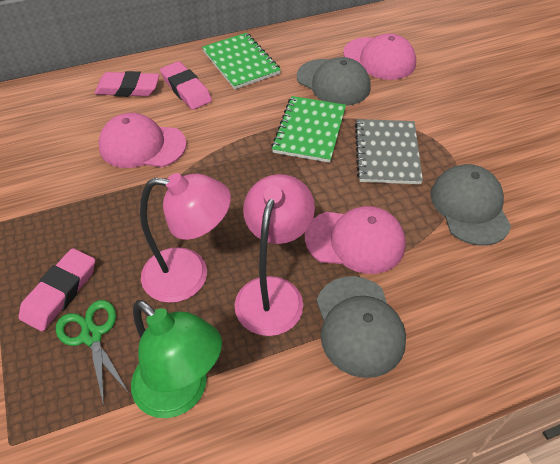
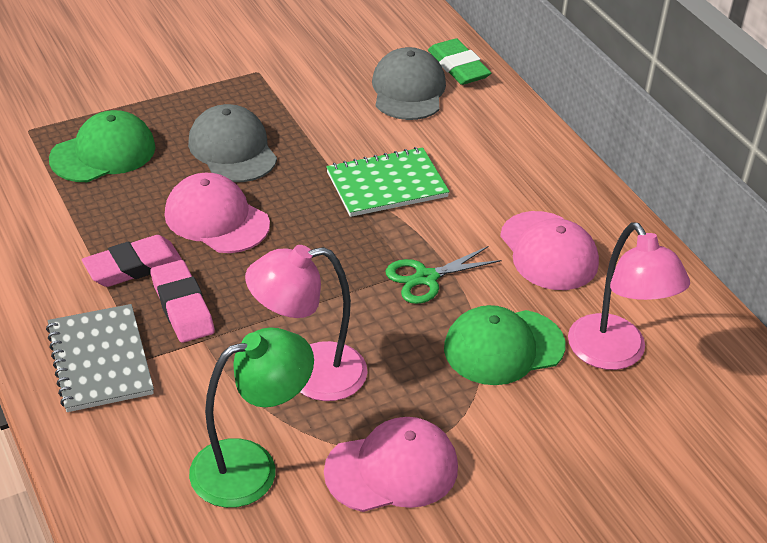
green cap: 0 -> 2
green eraser: 0 -> 1
green notebook: 2 -> 1
grey cap: 3 -> 2
pink eraser: 3 -> 2

